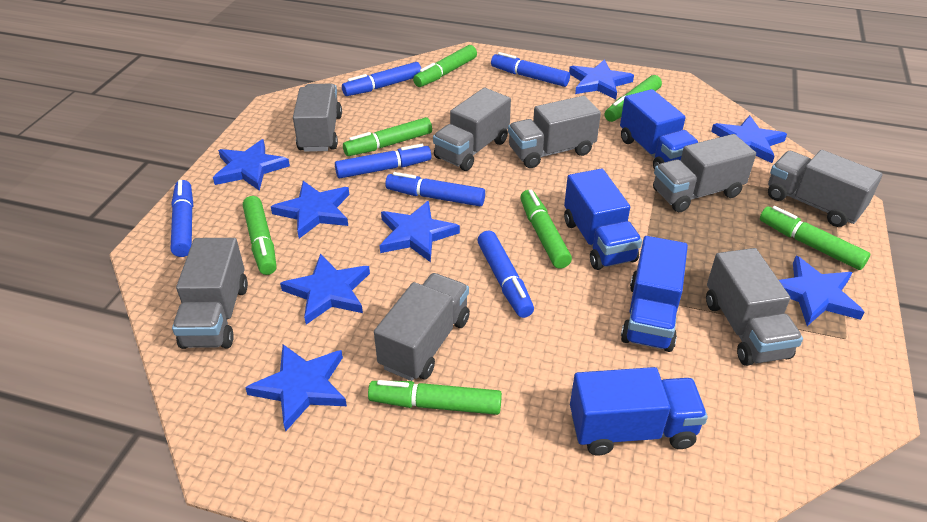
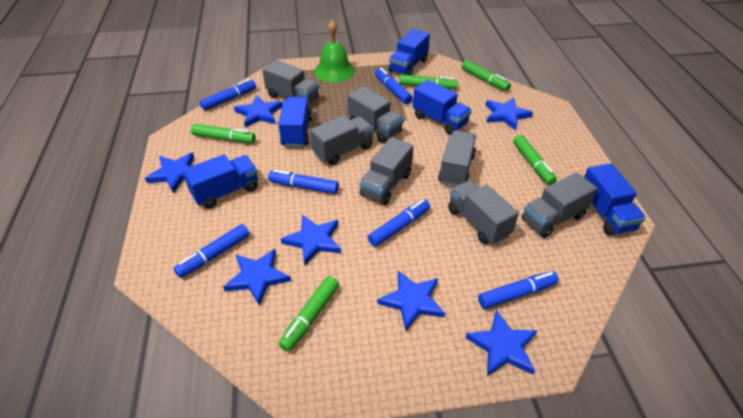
blue star: 8 -> 7
blue truck: 4 -> 5
green bell: 0 -> 1
green marker: 7 -> 5
grey truck: 8 -> 7

